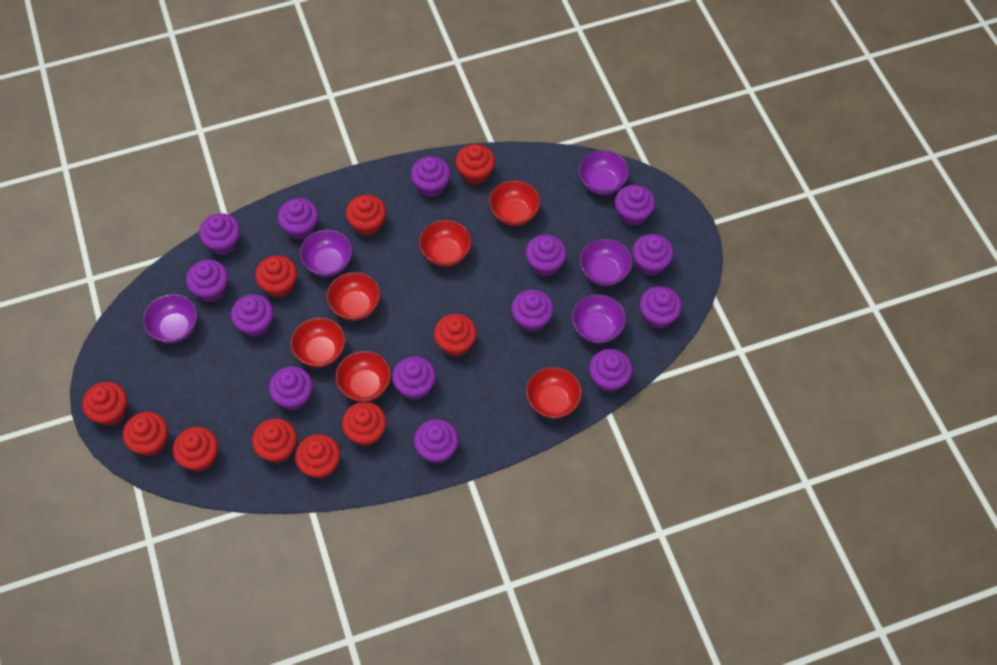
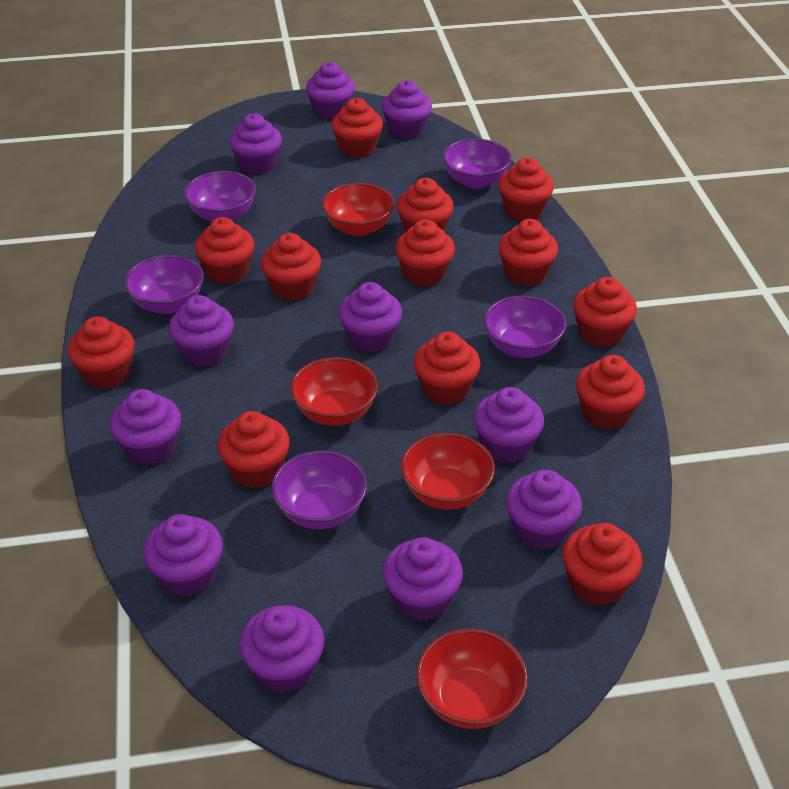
purple cupcake: 14 -> 11
red bowl: 6 -> 4
red cupcake: 10 -> 13

